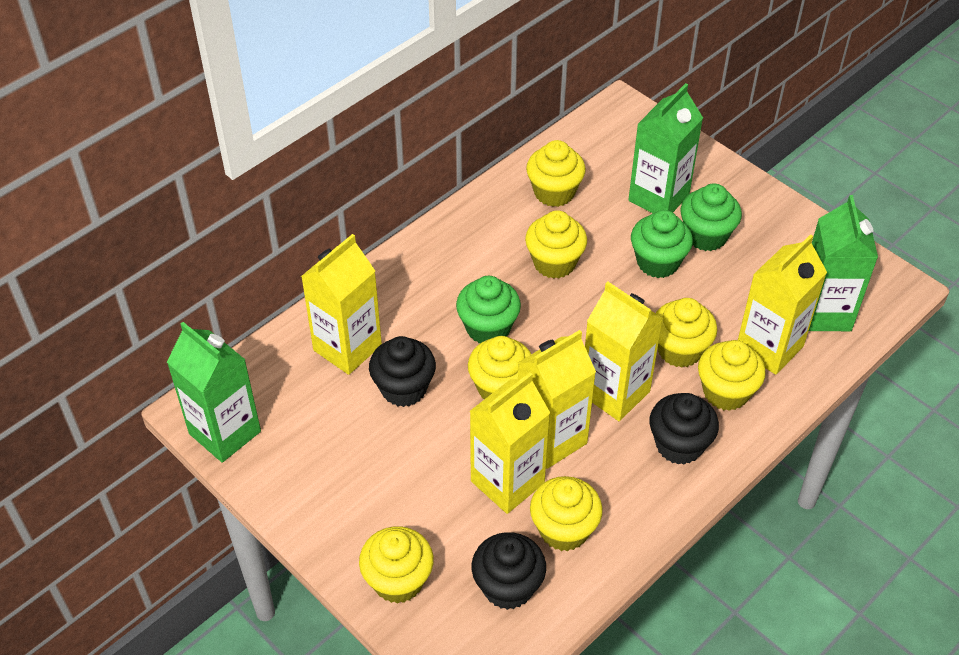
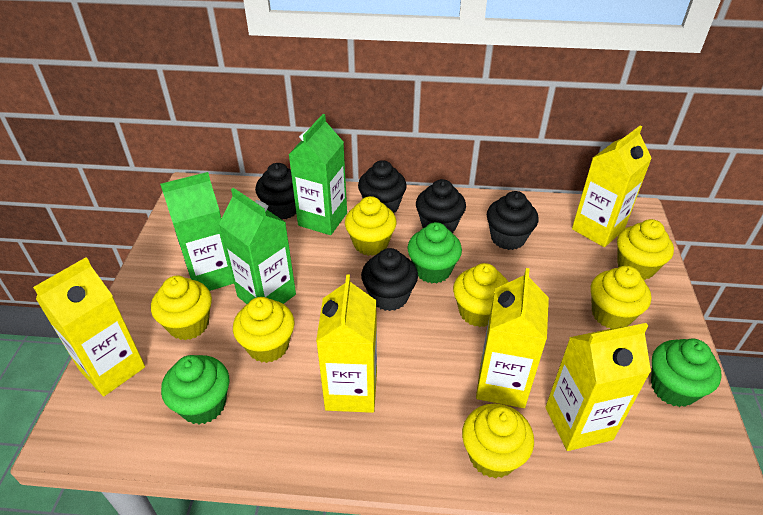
black cupcake: 3 -> 5

